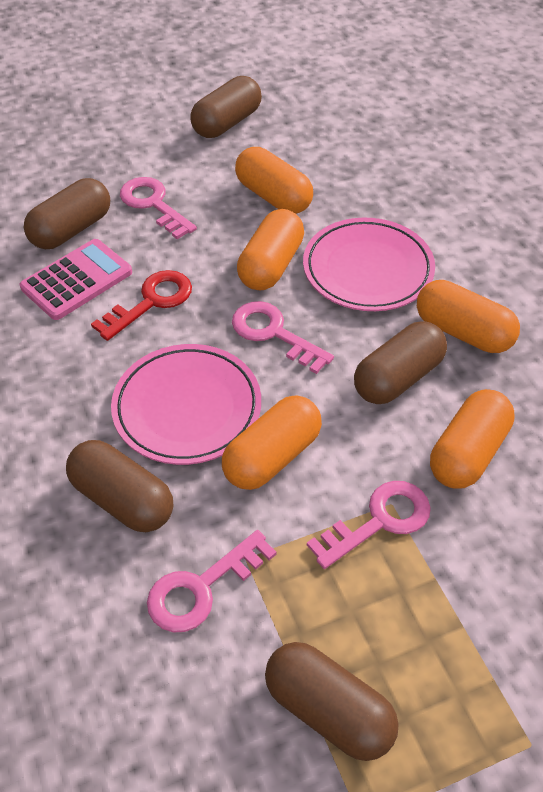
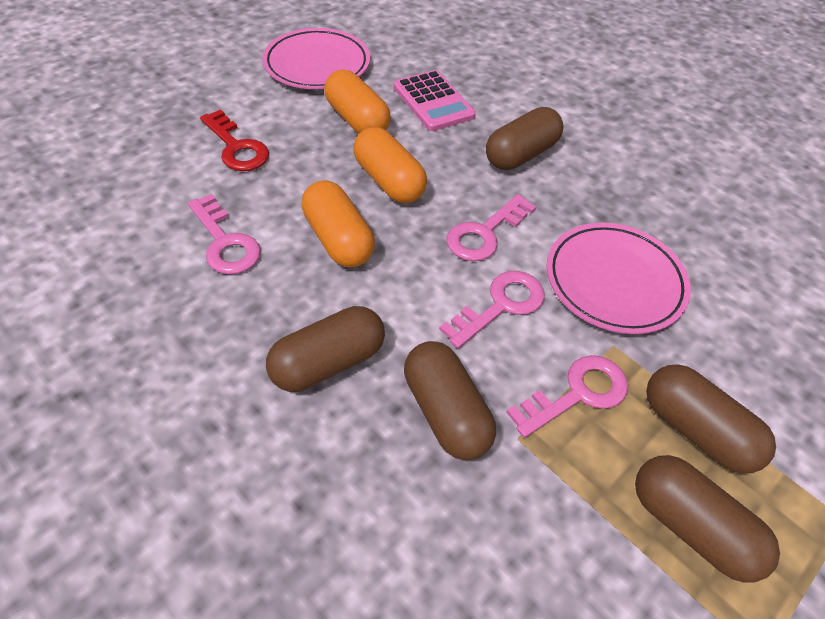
orange capsule: 5 -> 3

